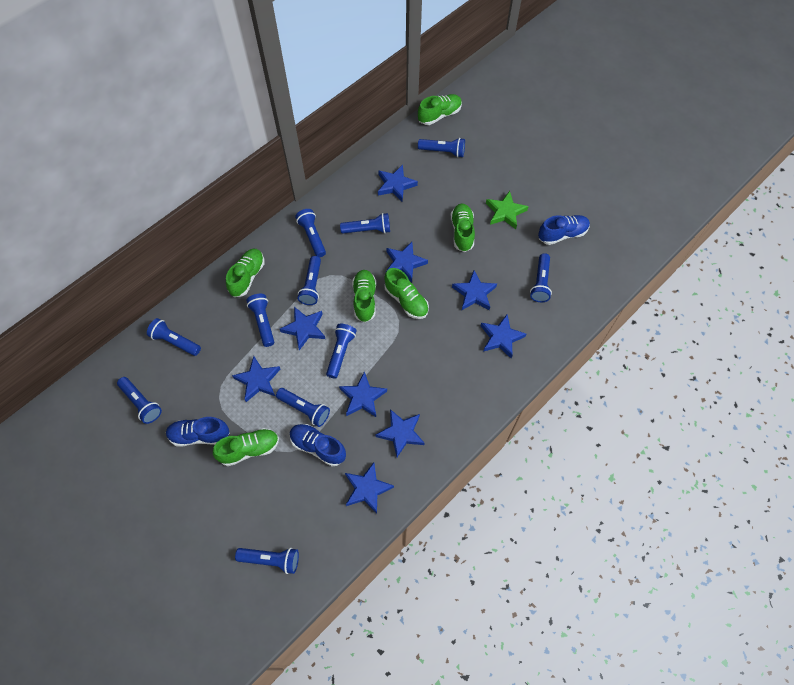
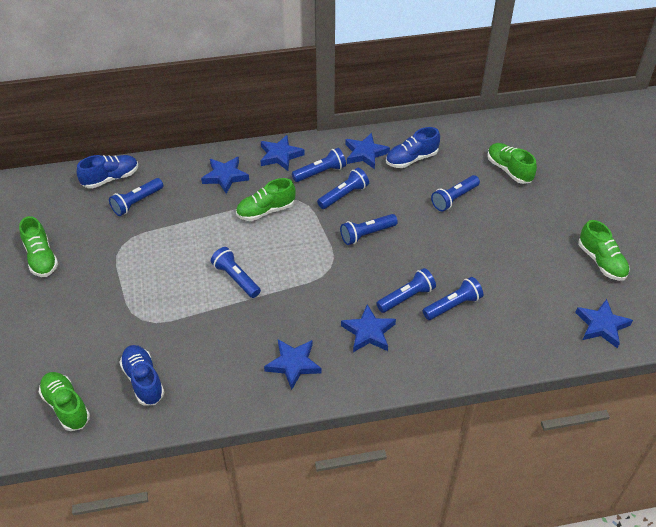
blue flashlight: 11 -> 8
blue star: 9 -> 6
green shoe: 6 -> 5
green star: 1 -> 0

